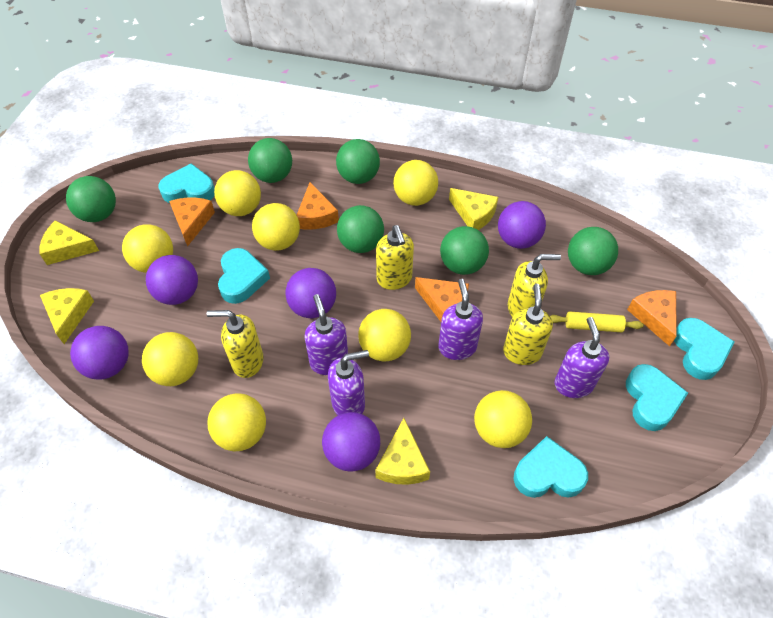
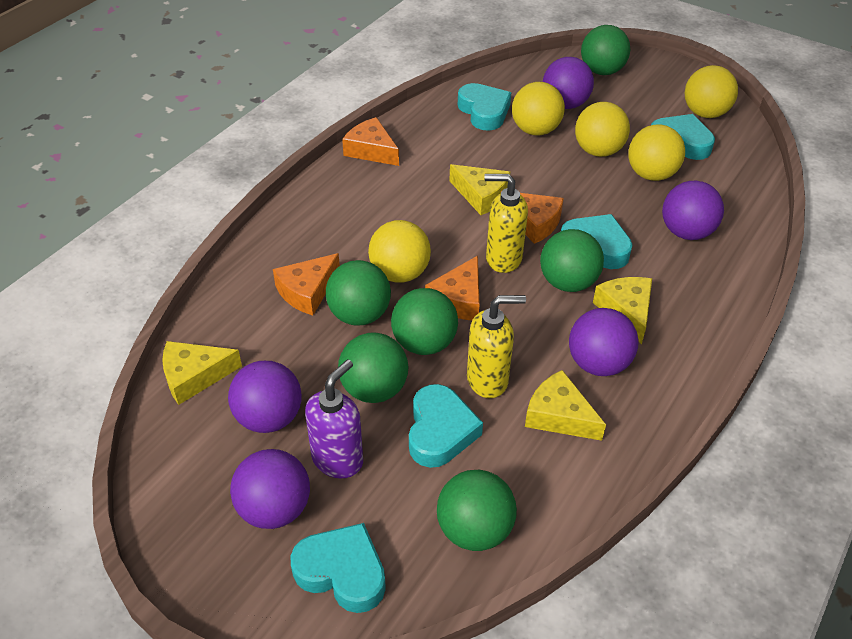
purple soap dispenser: 4 -> 1
yellow ball: 8 -> 5
yellow rolling pin: 1 -> 0
yellow soap dispenser: 4 -> 2

